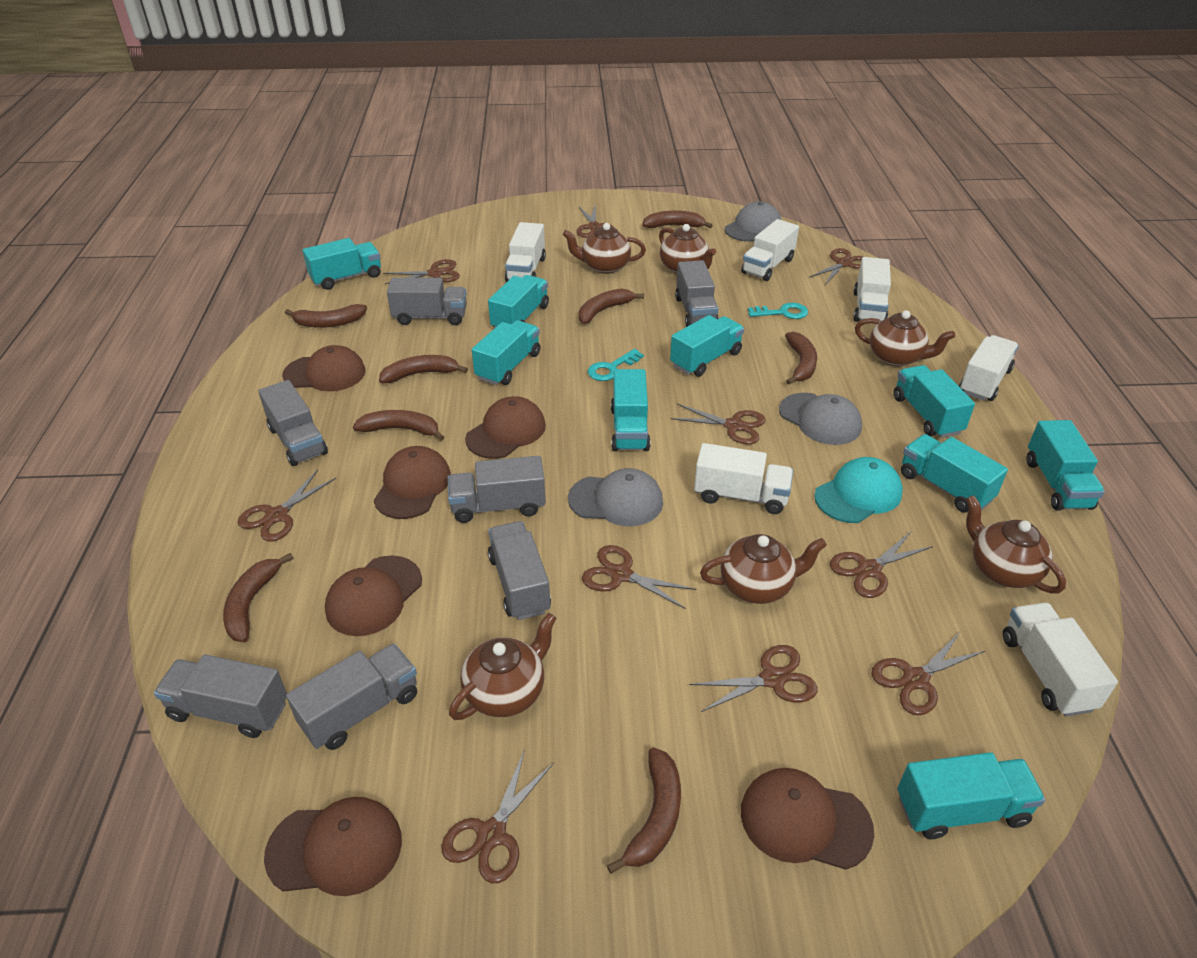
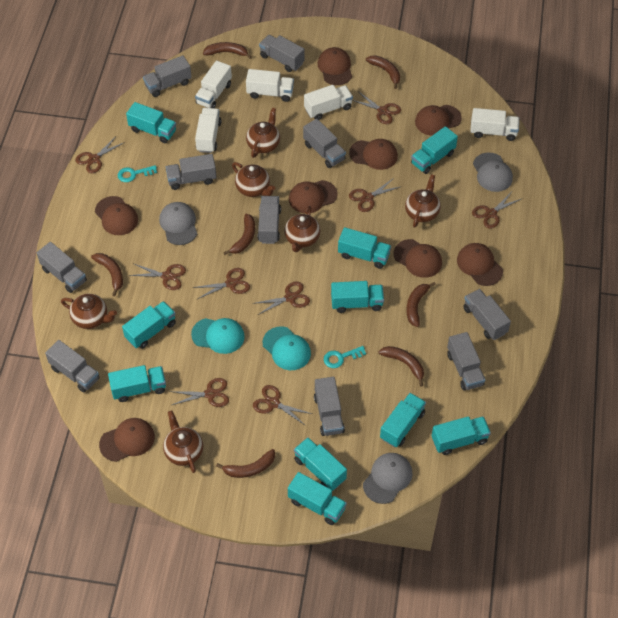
brown banana: 8 -> 7
brown cap: 6 -> 8
brown scissors: 10 -> 9
grey truck: 7 -> 10
turquoise cap: 1 -> 2
turquoise truck: 9 -> 10
white truck: 6 -> 5

